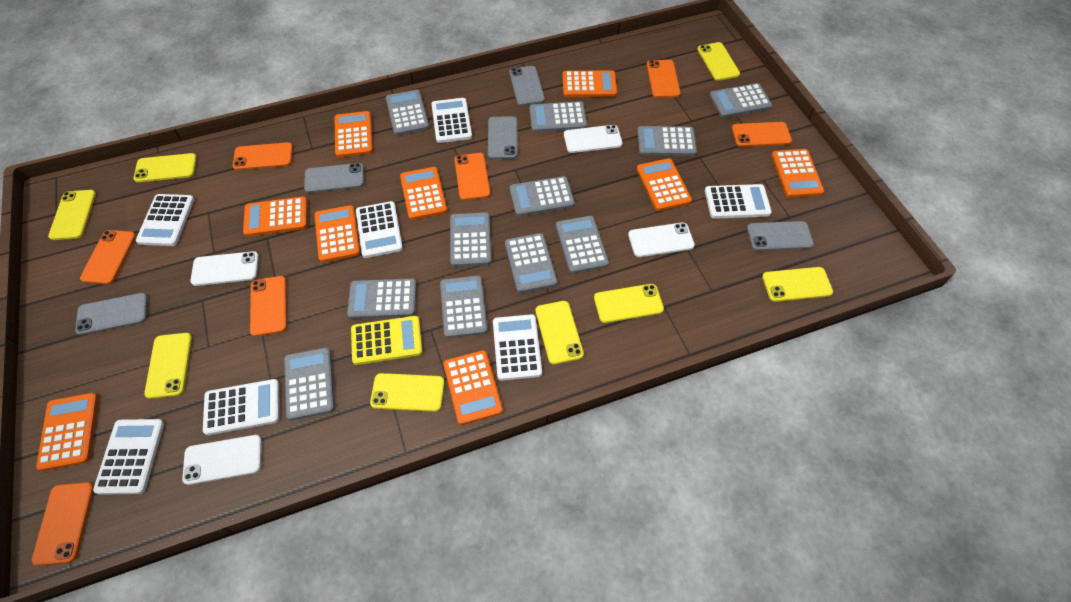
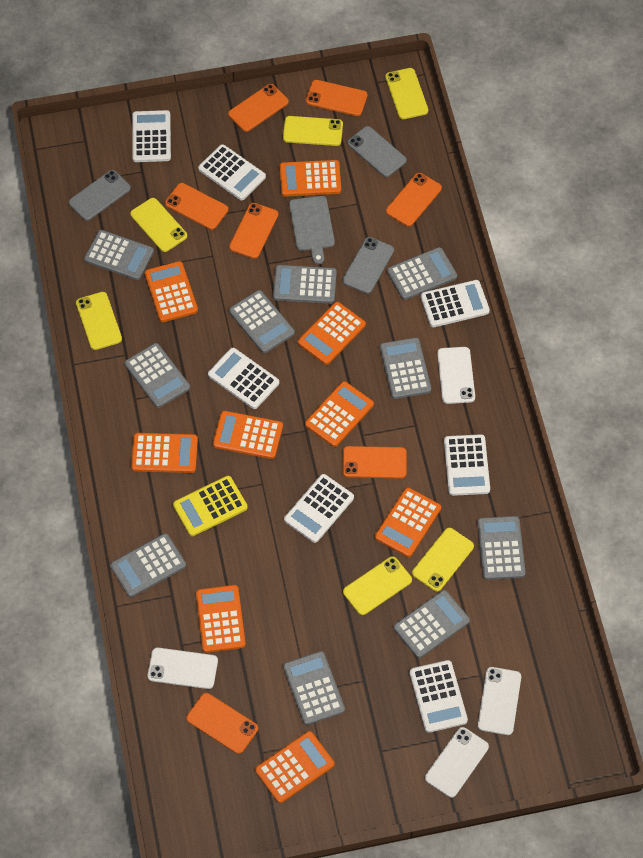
grey calculator: 11 -> 10
grey cutting board: 0 -> 1
grey phone: 5 -> 3
yellow phone: 8 -> 6

